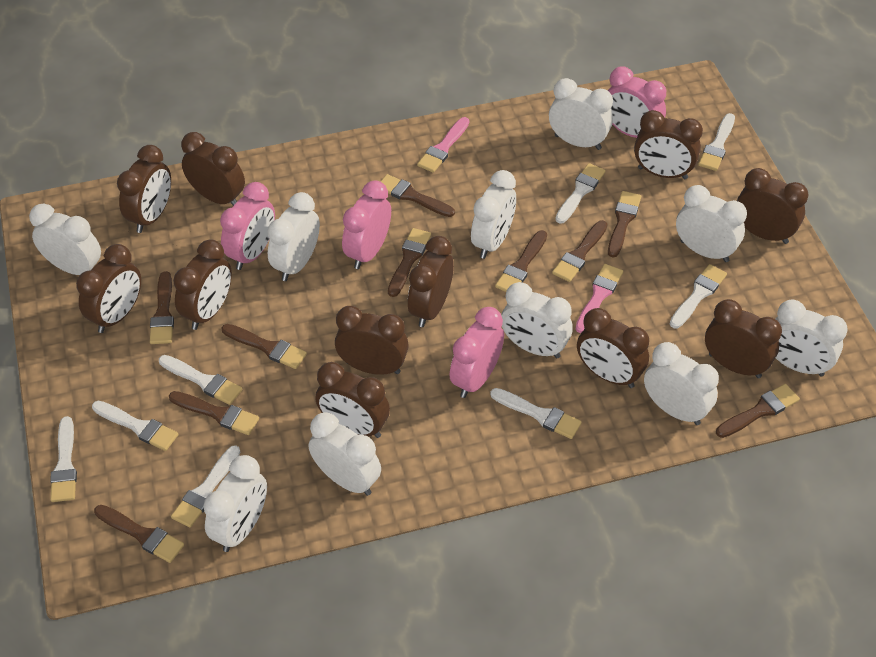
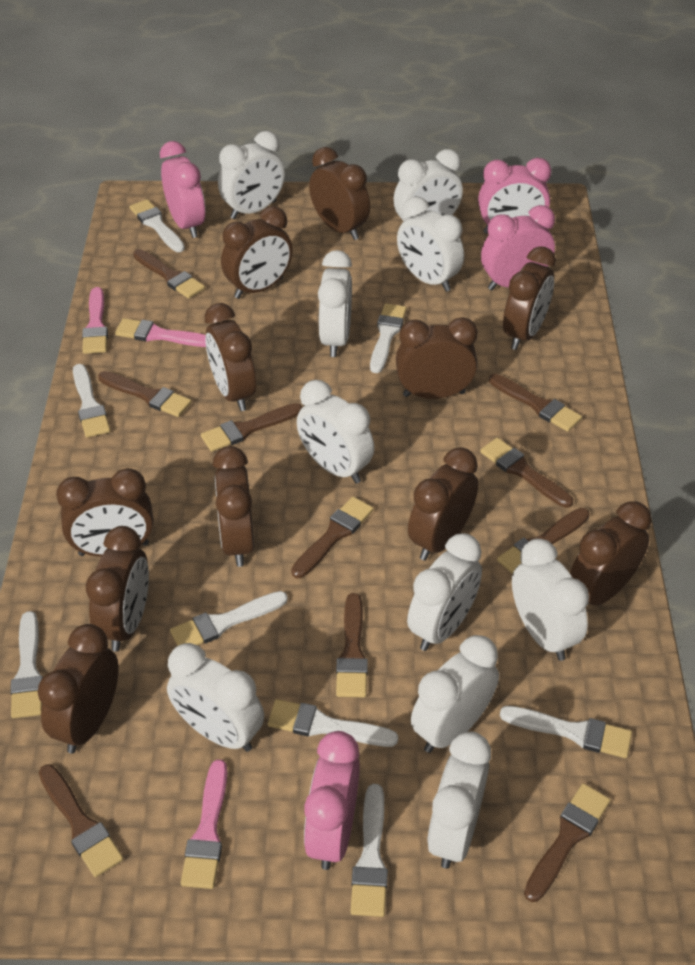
pink brush: 2 -> 3

